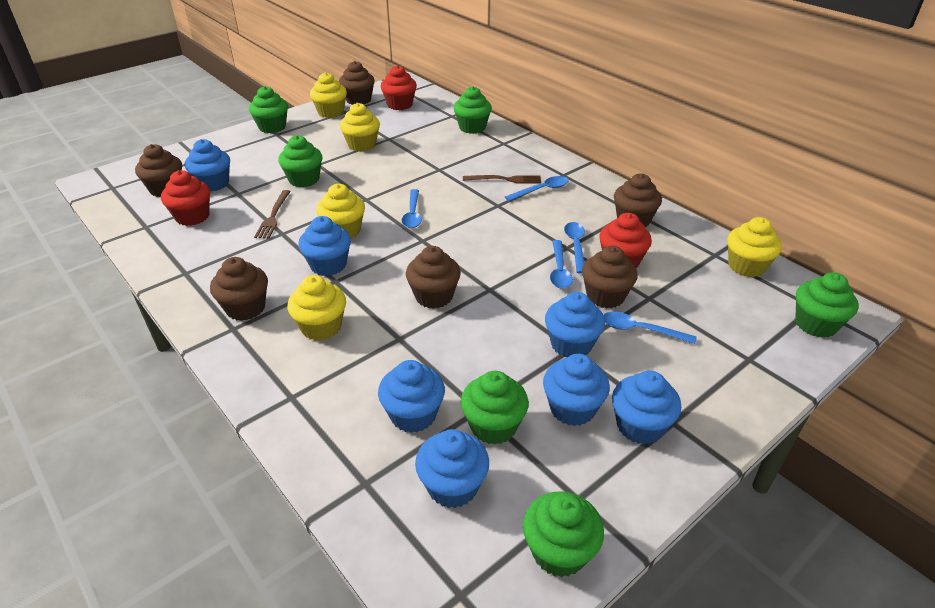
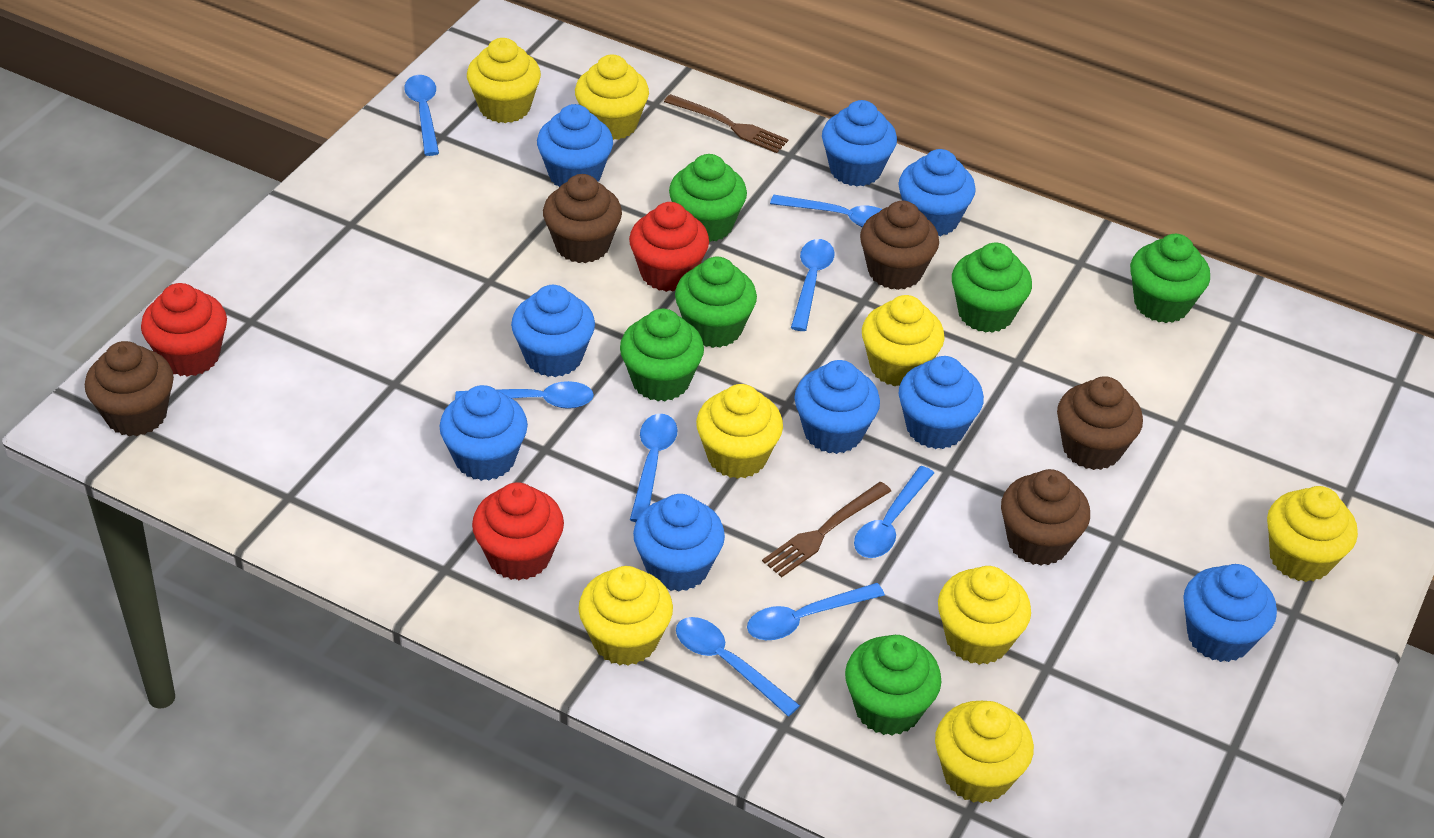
blue cupcake: 7 -> 9
blue spoon: 5 -> 8
brown cupcake: 6 -> 5
yellow cupcake: 5 -> 8

